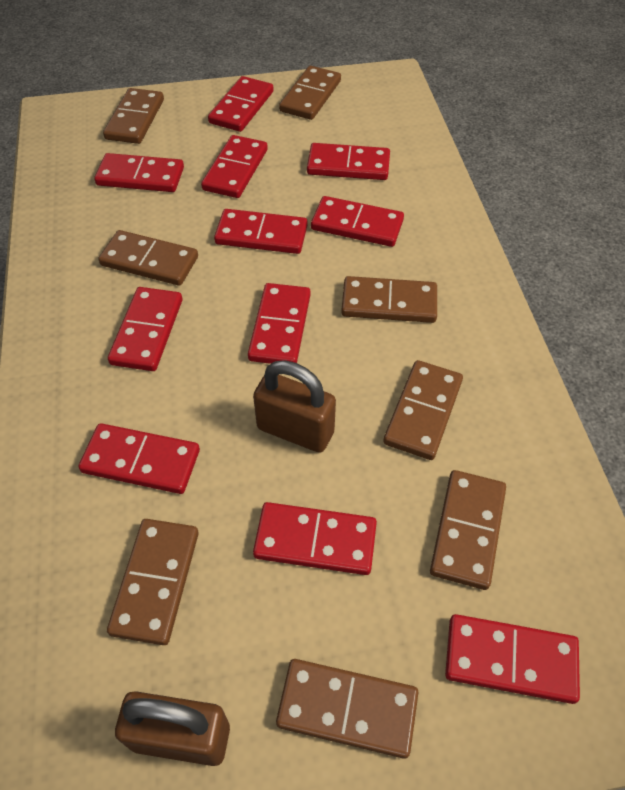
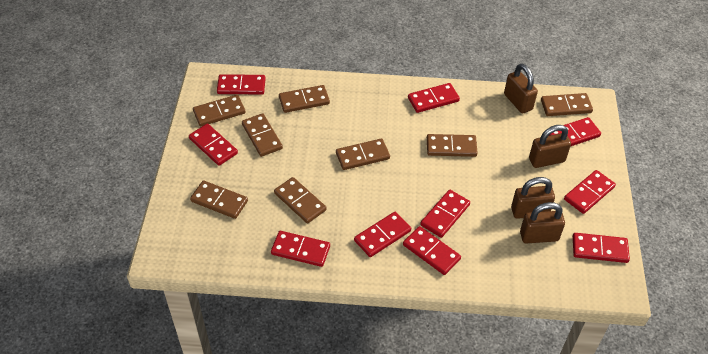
brown padlock: 2 -> 4
red domino: 11 -> 10

